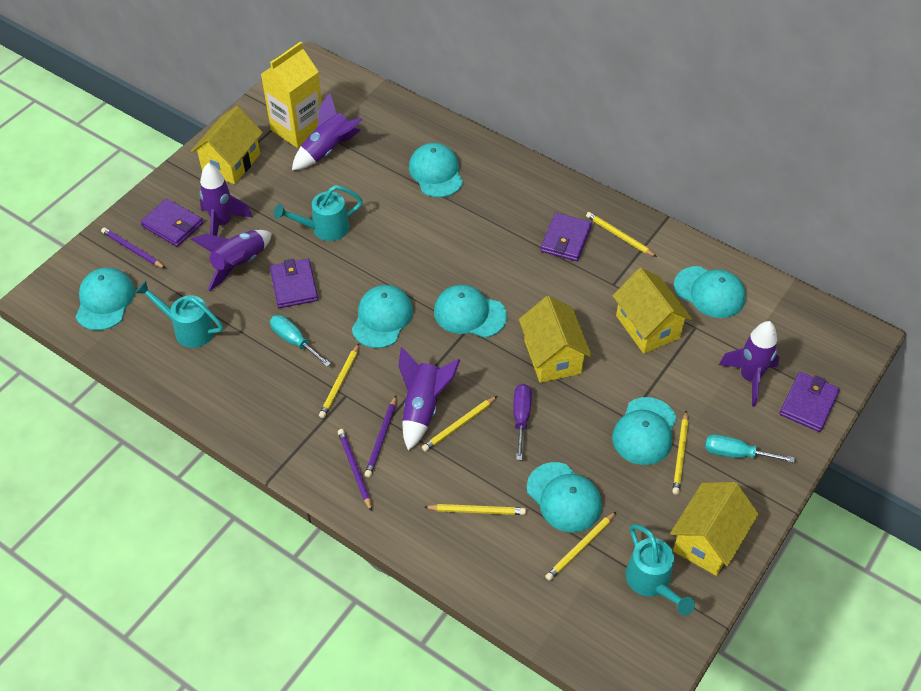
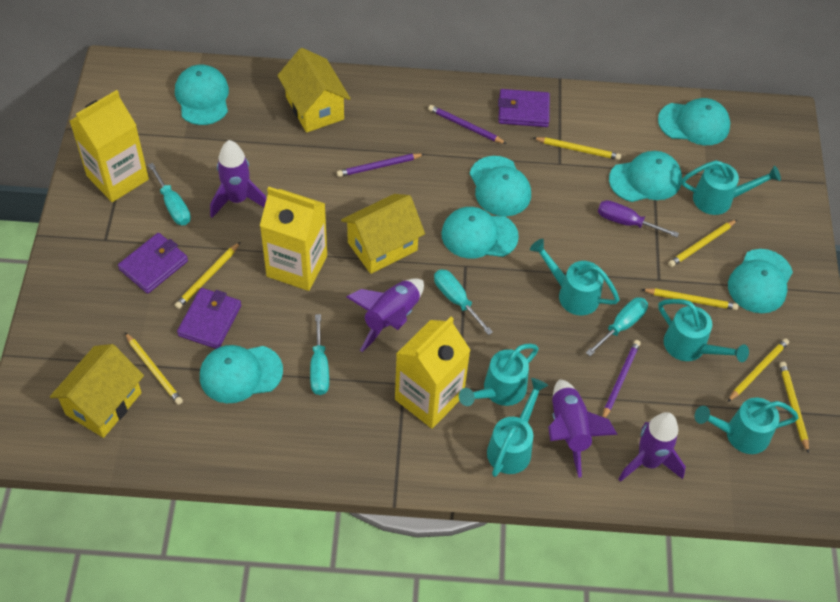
purple rocket: 5 -> 4
purple wallet: 4 -> 3
turquoise screwdriver: 2 -> 4
turquoise watering can: 3 -> 6
yellow carton: 1 -> 3
yellow house: 4 -> 3
yellow pencil: 6 -> 7

